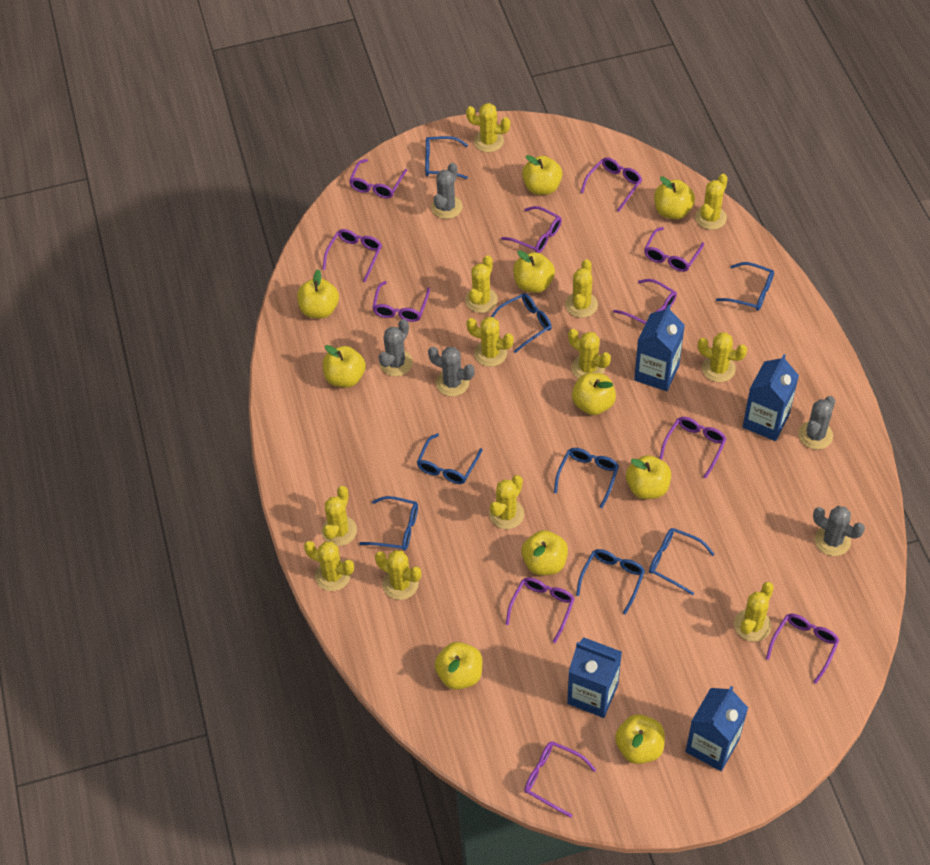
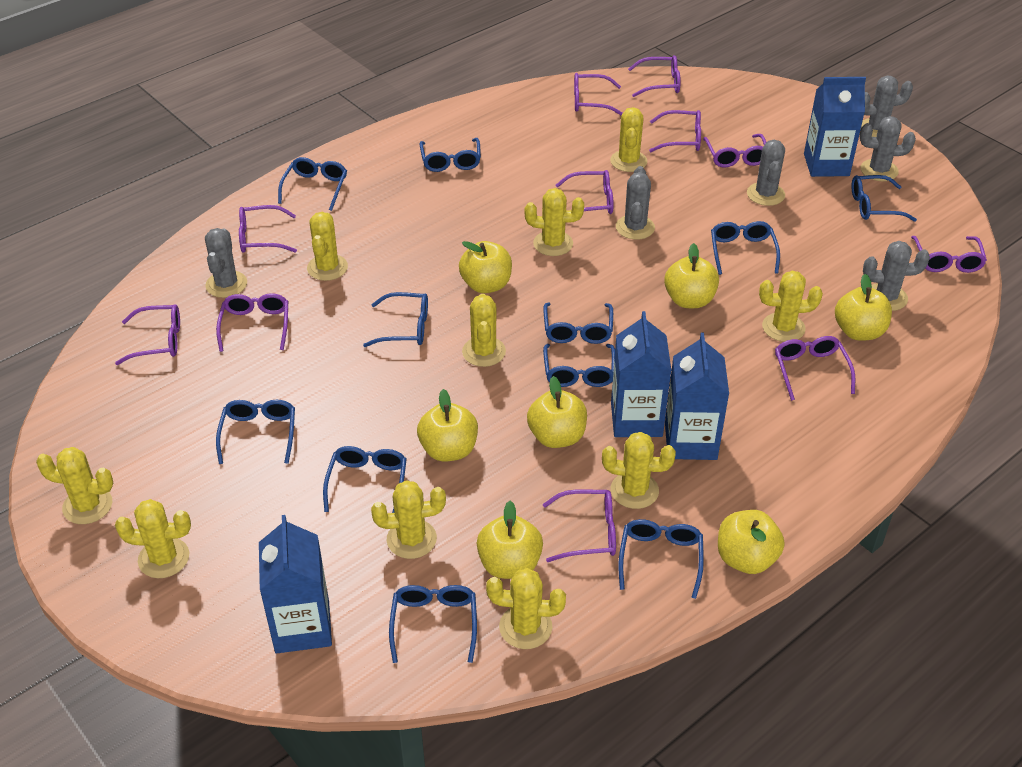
blue glasses: 8 -> 11
grey cactus: 5 -> 6
yellow apple: 10 -> 7
yellow cactus: 12 -> 10

